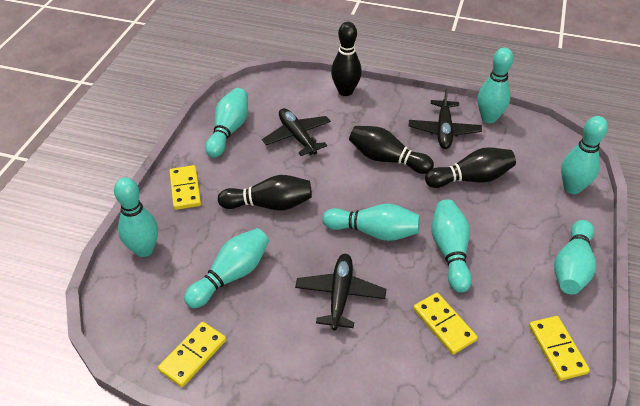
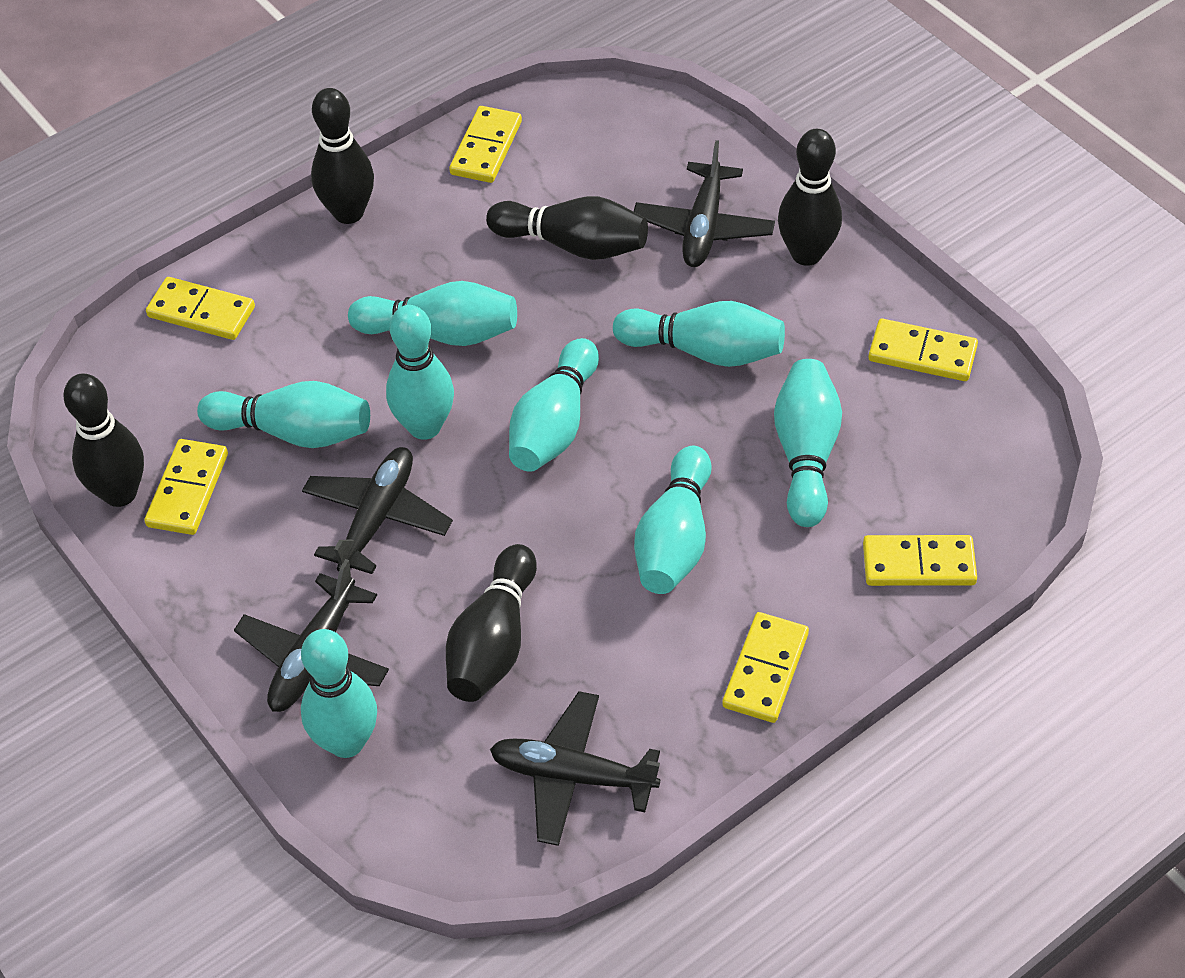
black bowling pin: 4 -> 5
black plane: 3 -> 4
yellow domino: 4 -> 6

